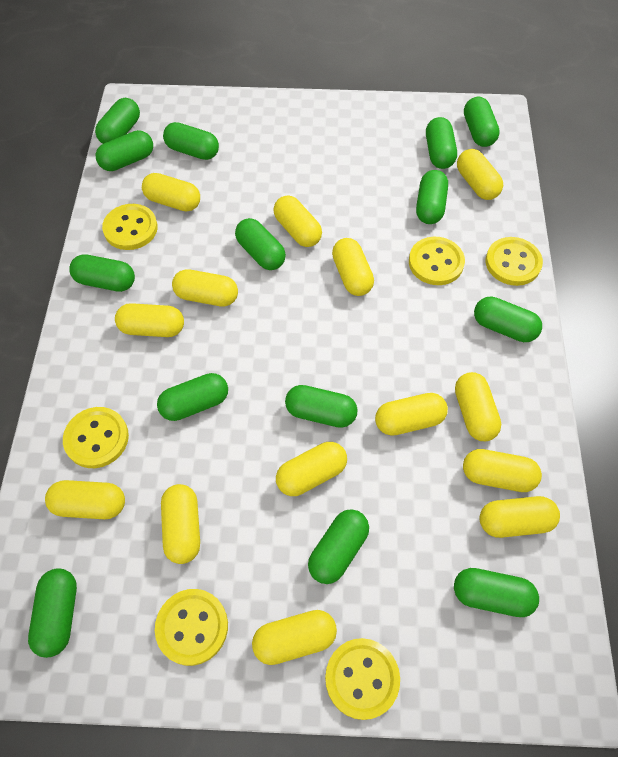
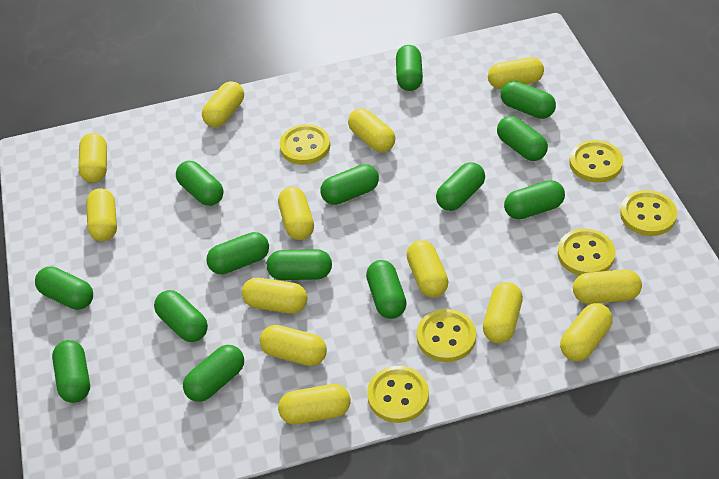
yellow capsule: 14 -> 13

